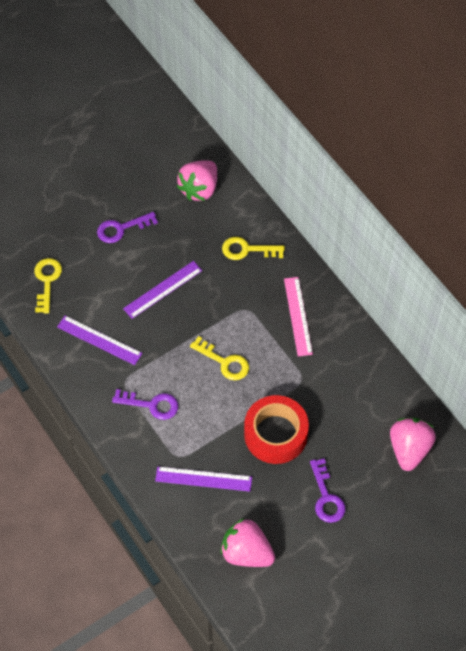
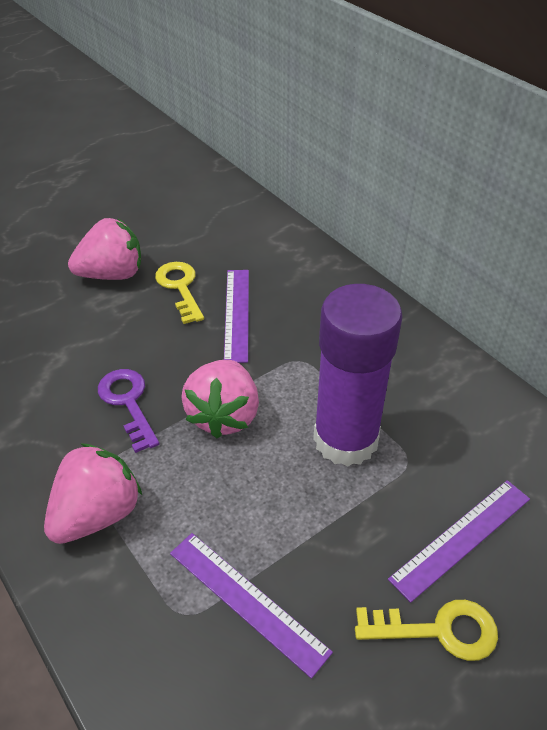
pink ruler: 1 -> 0
purple glue stick: 0 -> 1
purple key: 3 -> 1
red tape: 1 -> 0
yellow key: 3 -> 2

